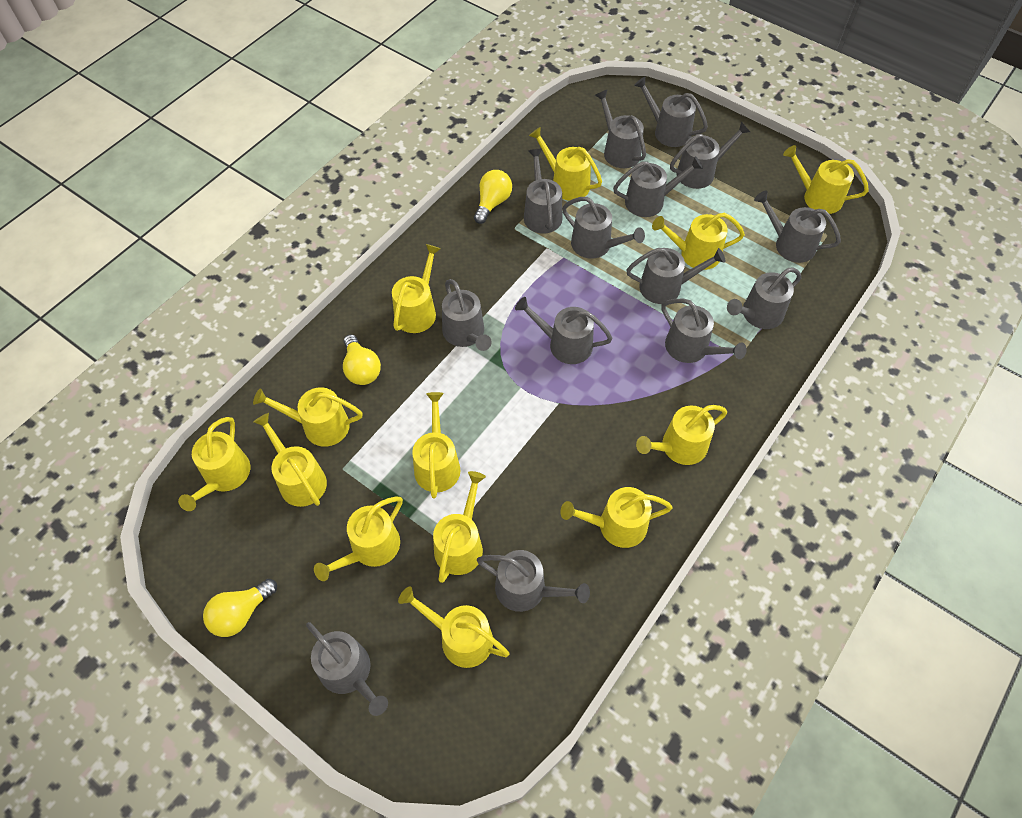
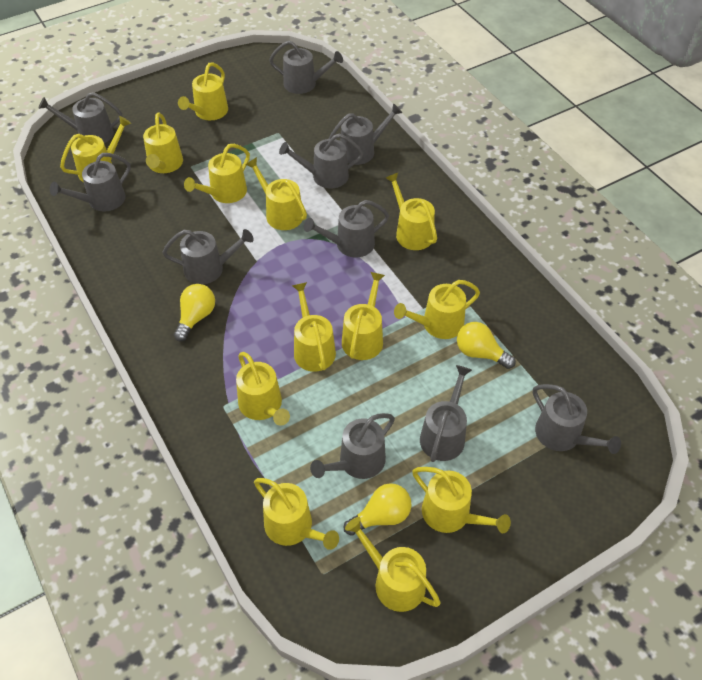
grey watering can: 14 -> 10

